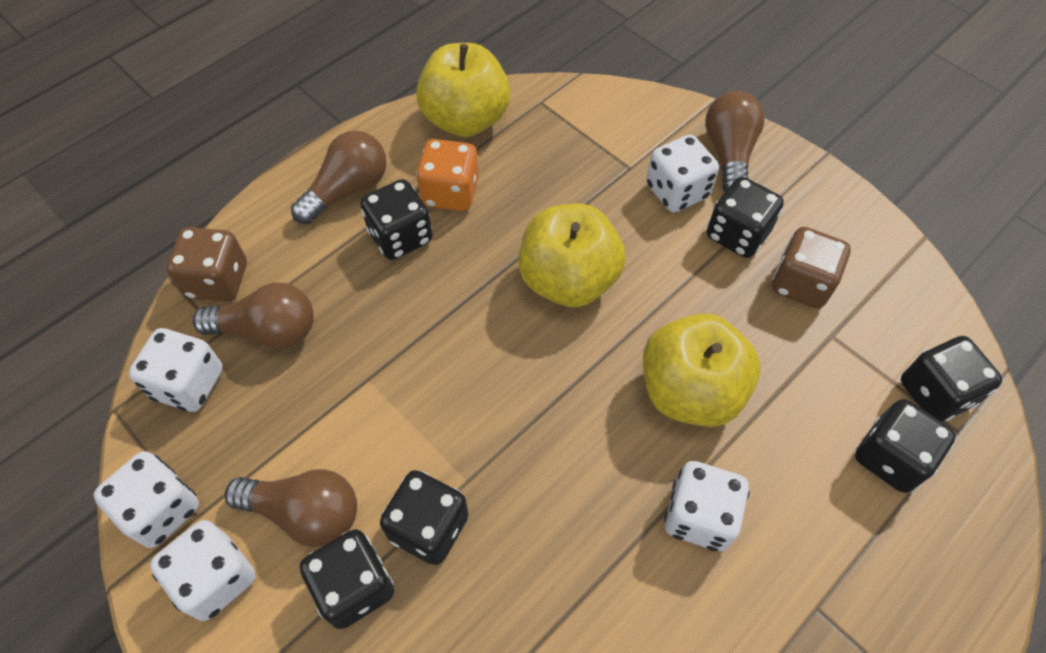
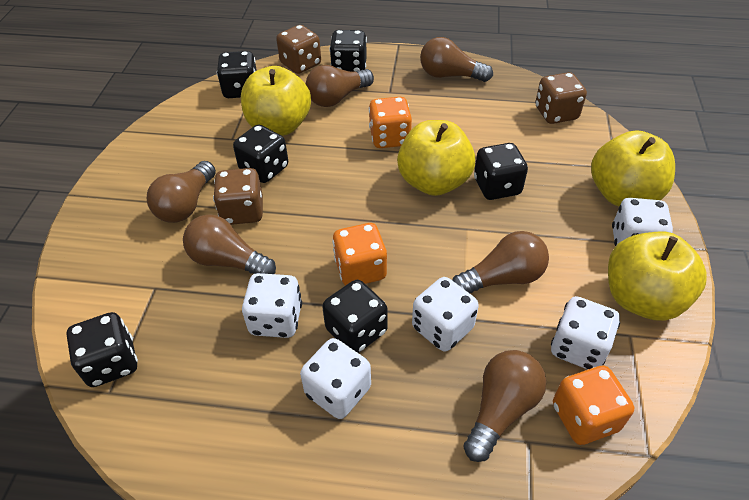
brown dice: 2 -> 3
brown light bulb: 4 -> 6
orange dice: 1 -> 3
yellow apple: 3 -> 4

